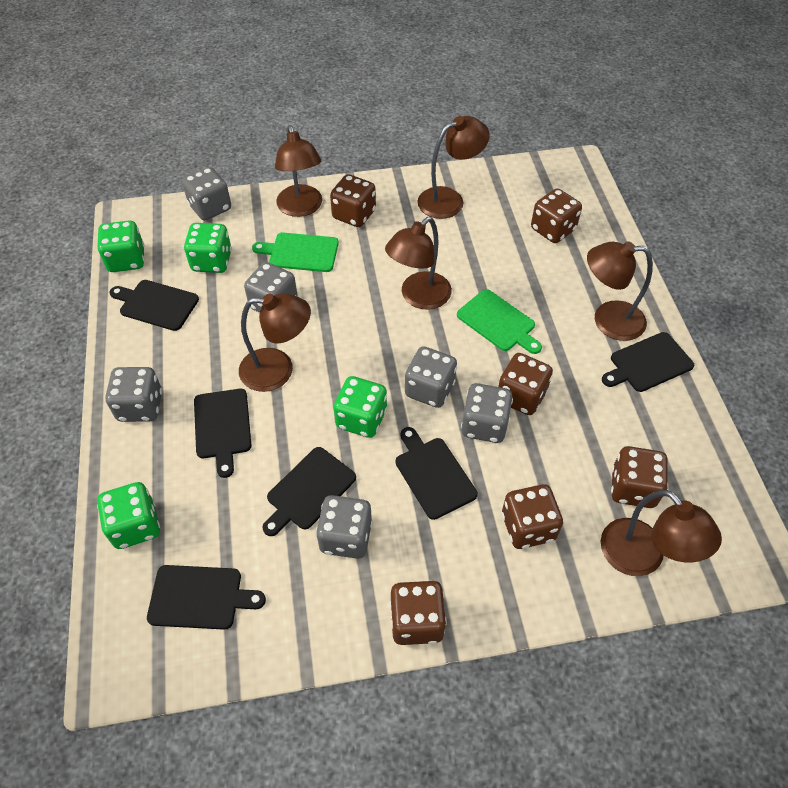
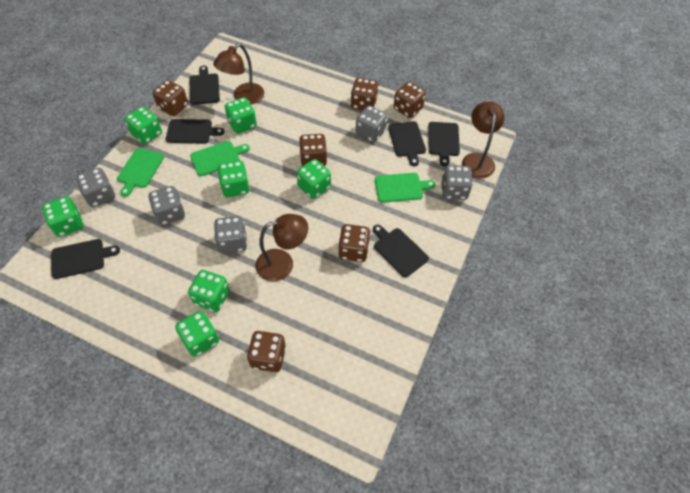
brown lamp: 6 -> 3
green cutting board: 2 -> 3
green dice: 4 -> 7
grey dice: 6 -> 5

